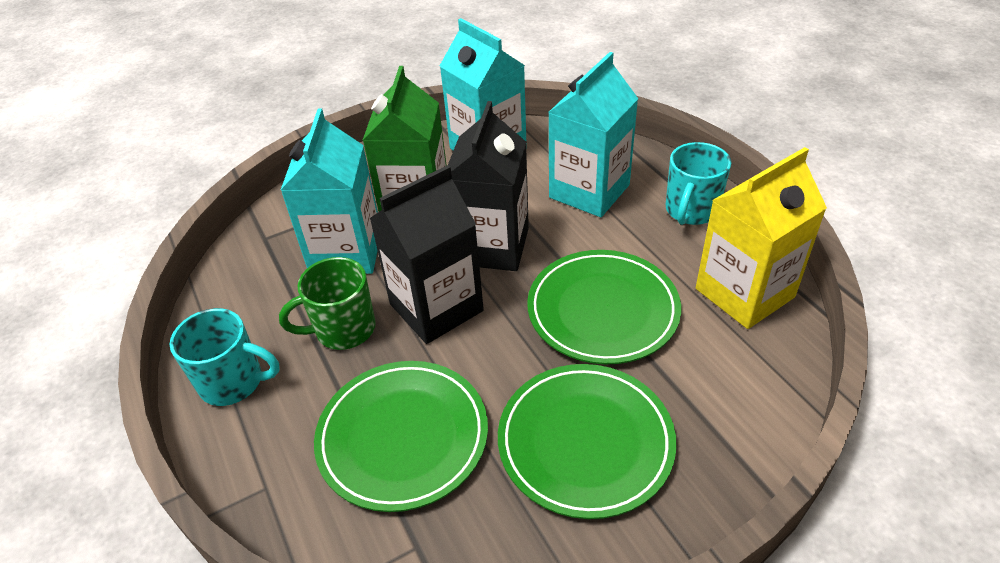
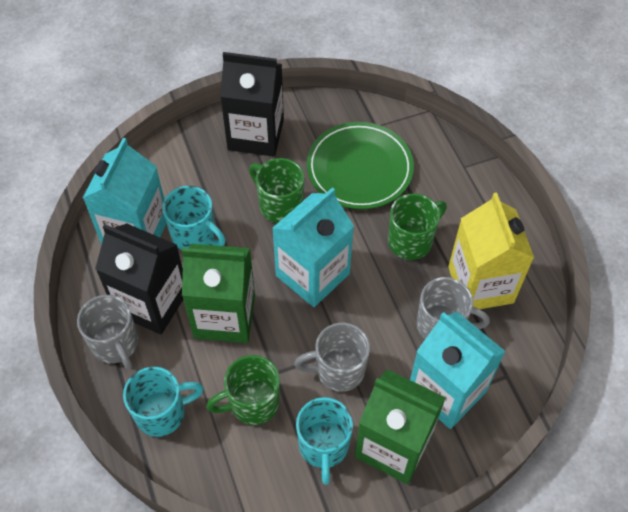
green carton: 1 -> 2
green mug: 1 -> 3
green plate: 3 -> 1
grey mug: 0 -> 3
turquoise mug: 2 -> 3

